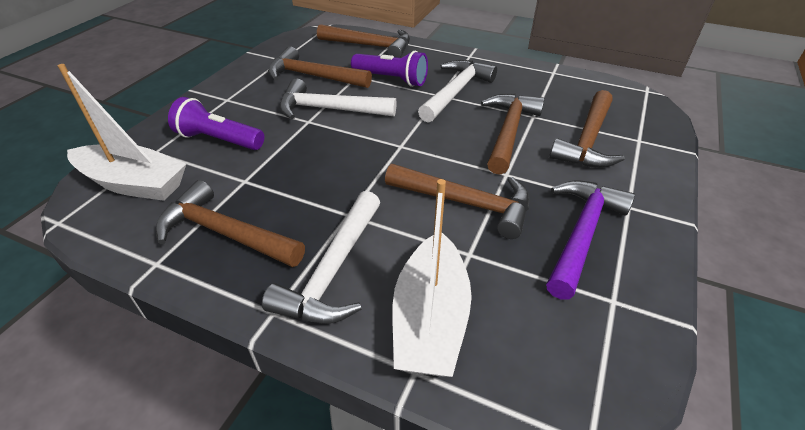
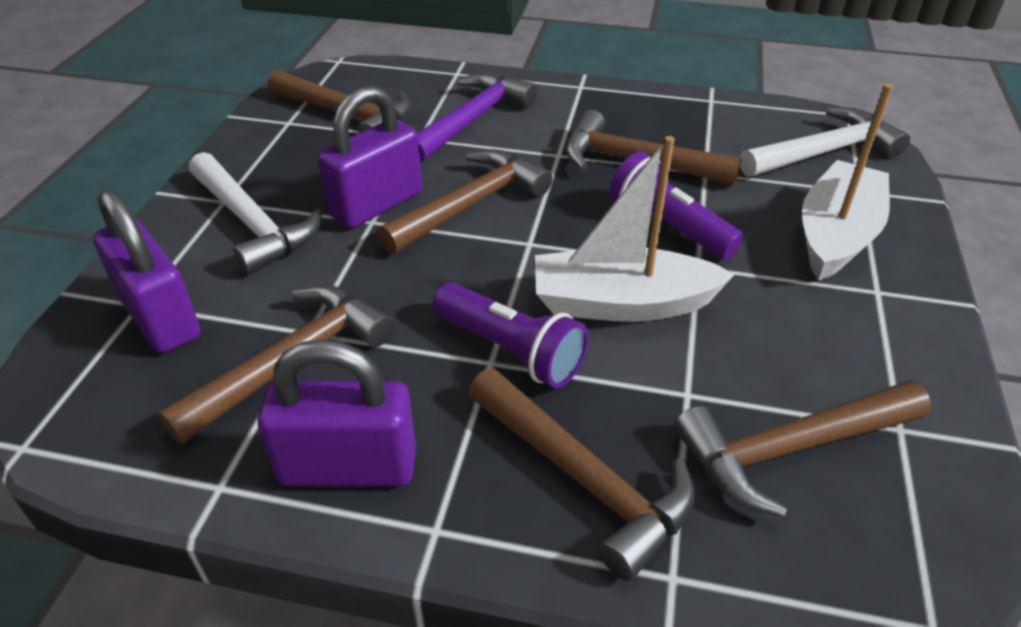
purple padlock: 0 -> 3
white hammer: 3 -> 2

